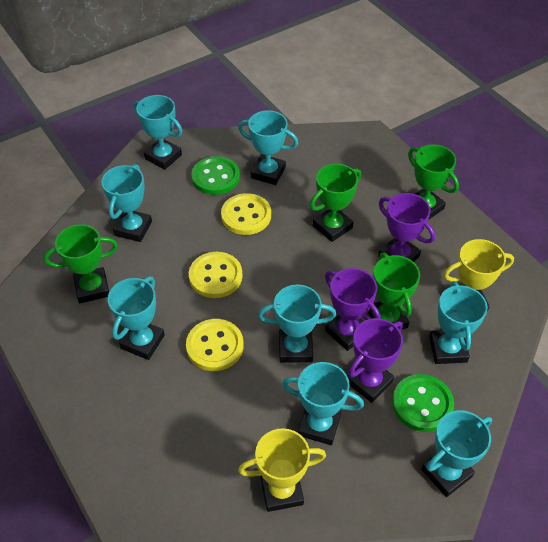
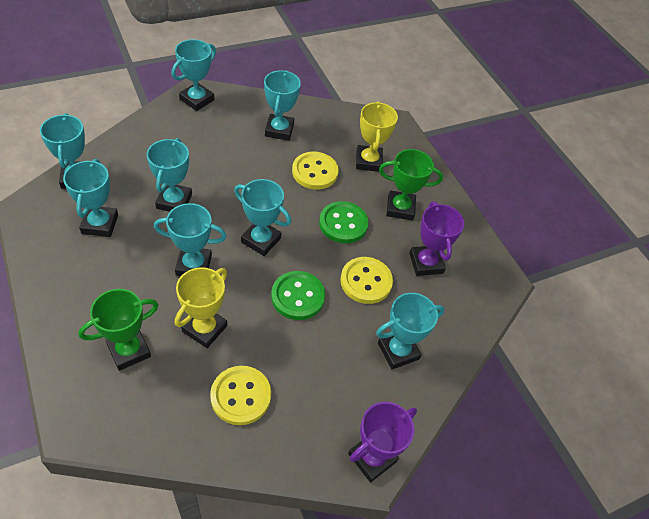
green trophy: 4 -> 2
purple trophy: 3 -> 2

